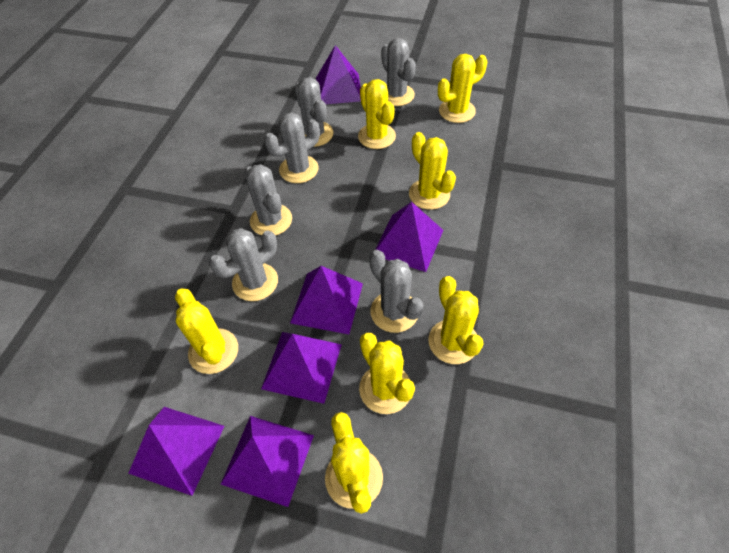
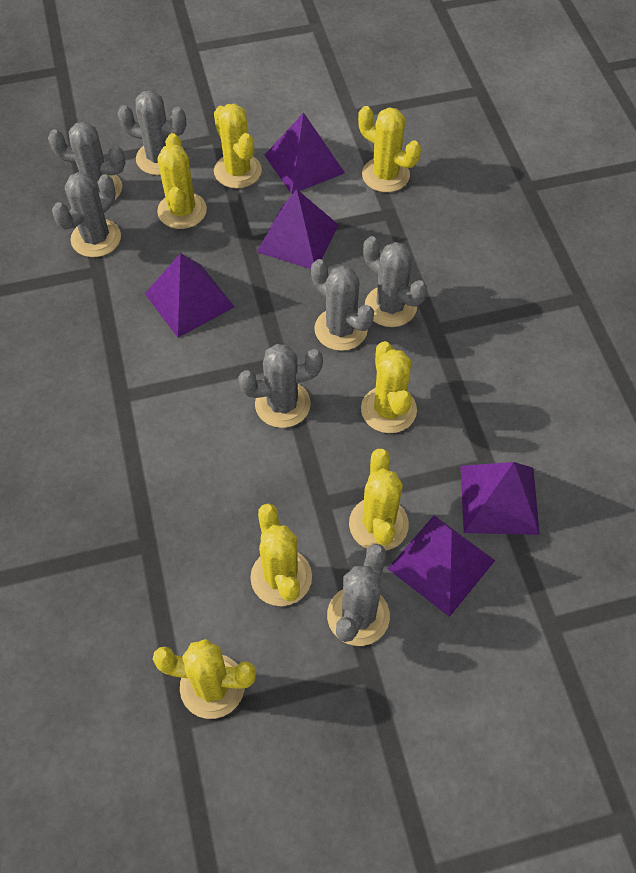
grey cactus: 6 -> 7
purple pyramid: 6 -> 5

